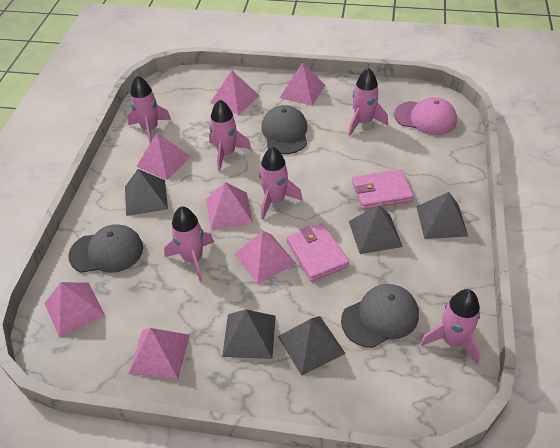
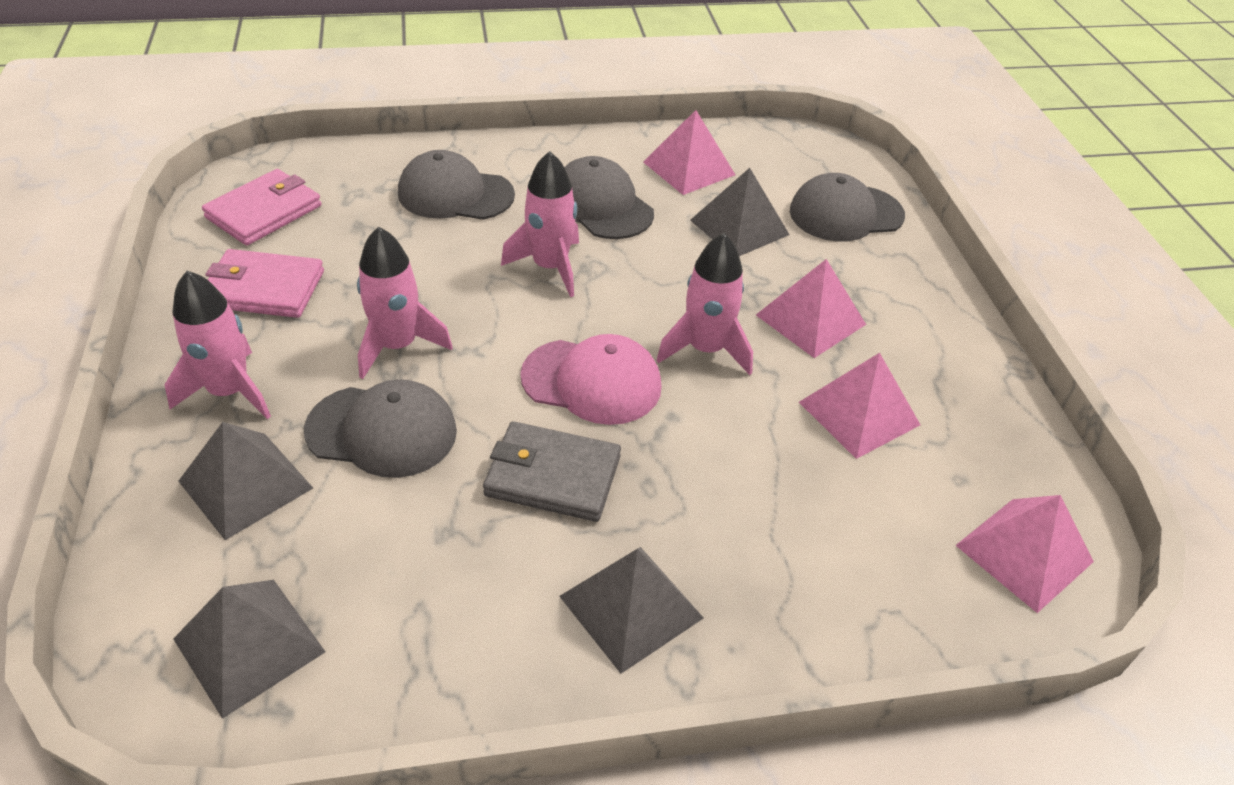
grey cap: 3 -> 4
grey pyramid: 5 -> 4
grey wallet: 0 -> 1
pink pyramid: 7 -> 4
pink rocket: 6 -> 4

